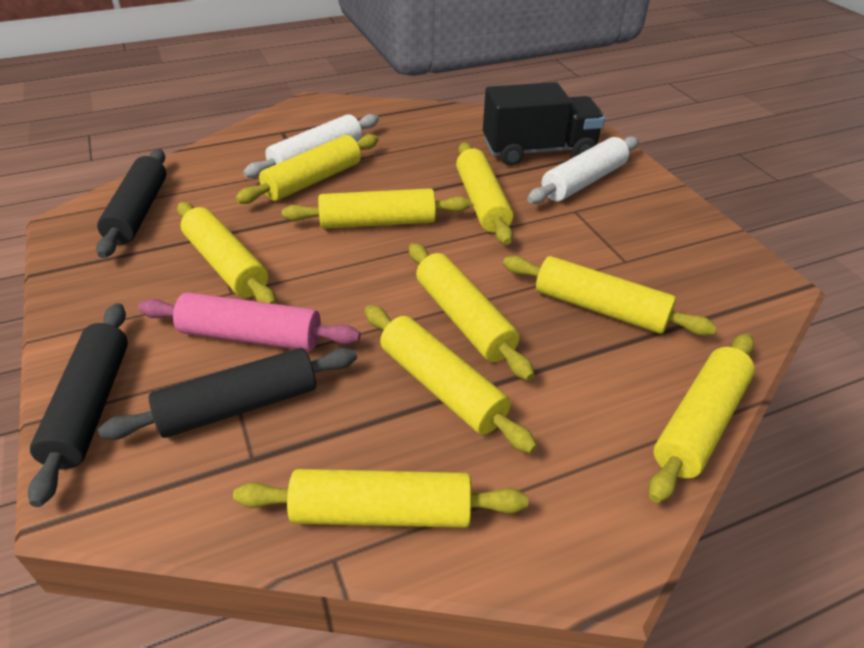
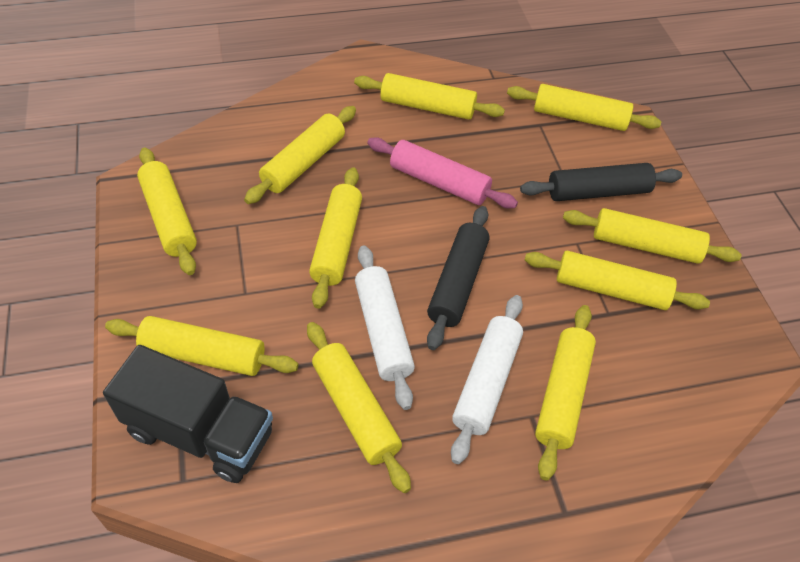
black rolling pin: 3 -> 2
yellow rolling pin: 9 -> 10

